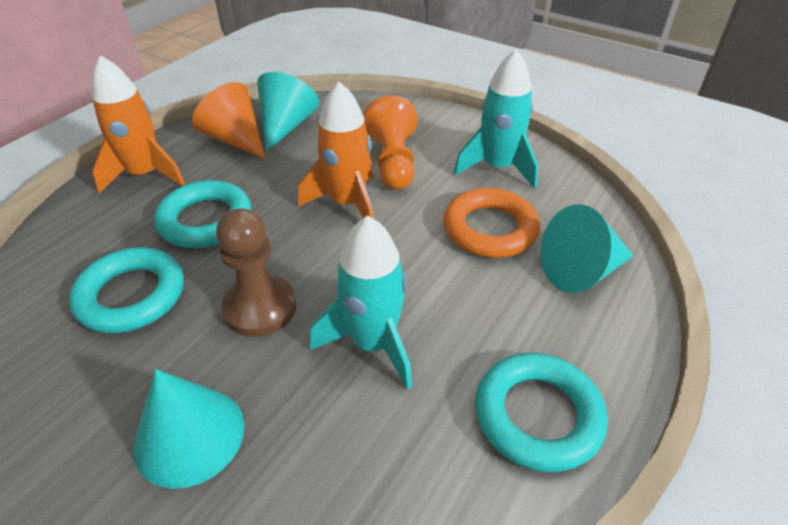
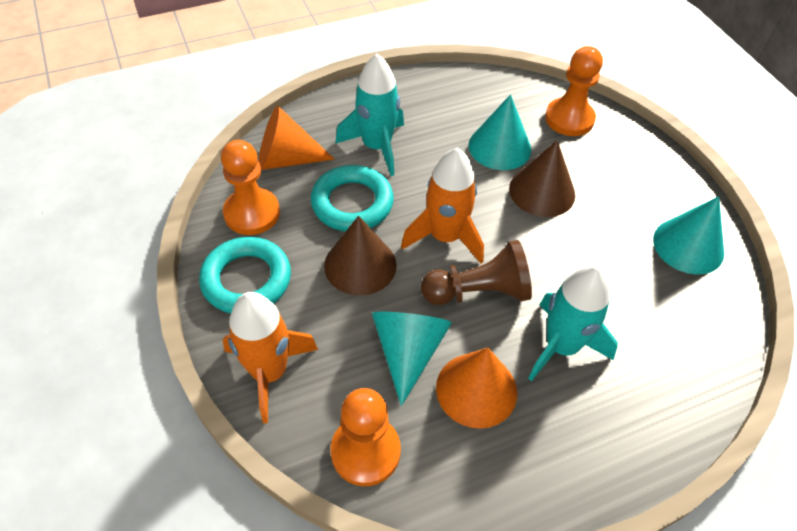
brown cone: 0 -> 2
orange cone: 1 -> 2
orange pawn: 1 -> 3
orange ring: 1 -> 0
turquoise ring: 3 -> 2

